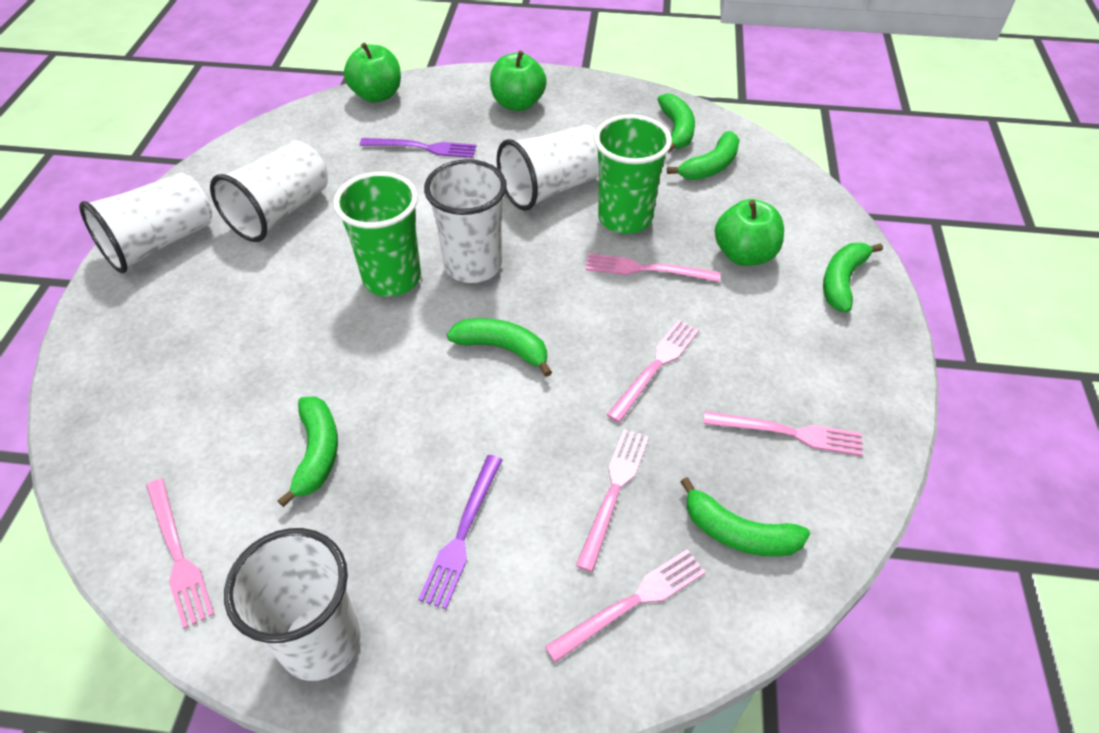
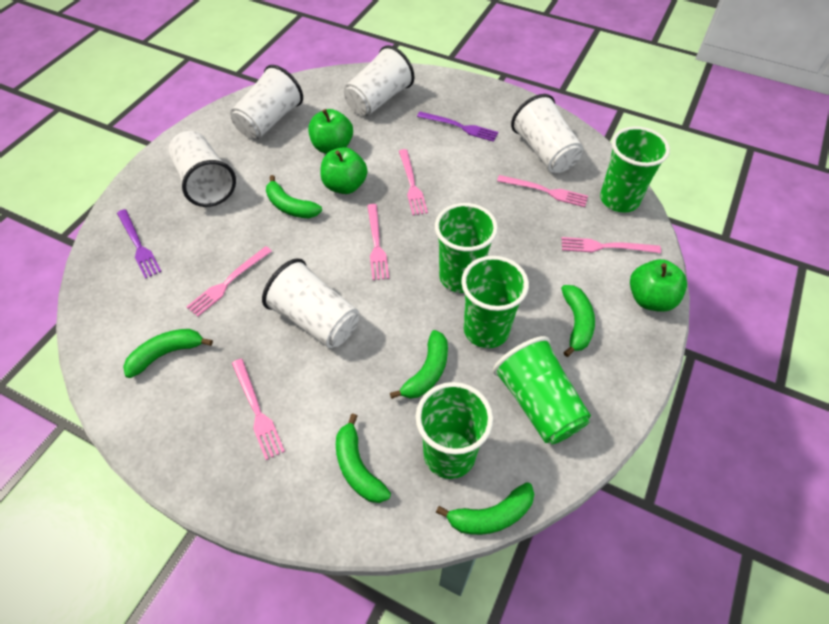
green cup: 2 -> 5

